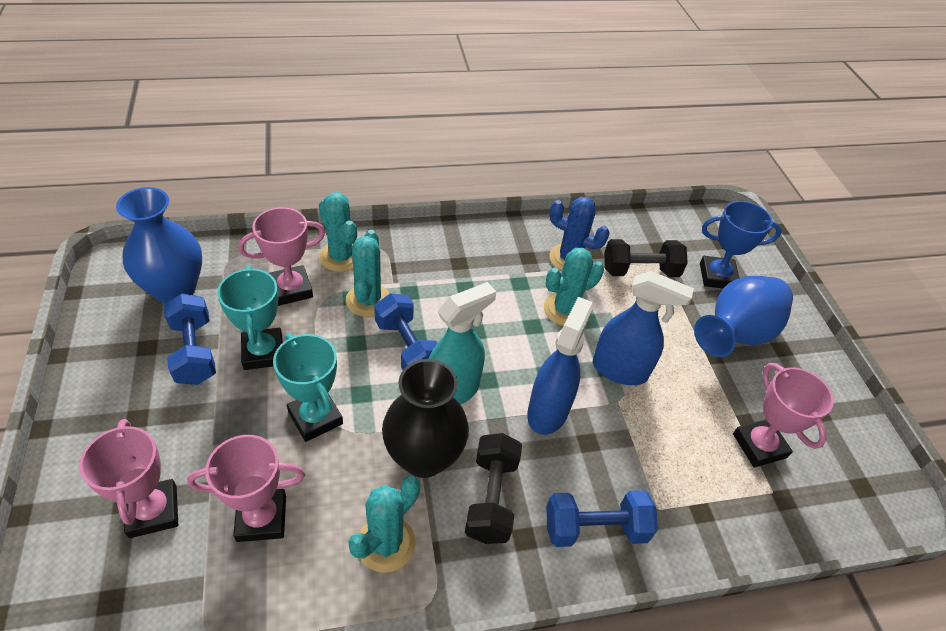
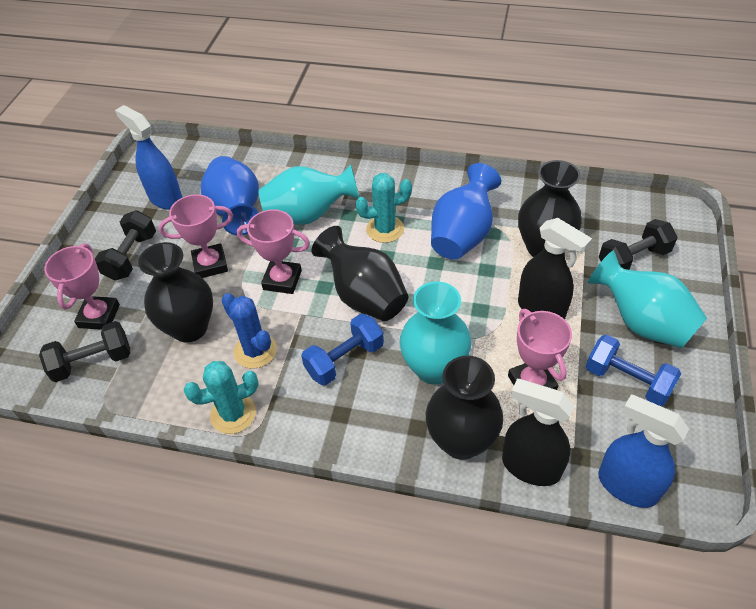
black dumbbell: 2 -> 3
black spray bottle: 0 -> 2
black vase: 1 -> 4
blue dumbbell: 3 -> 2
blue trophy: 1 -> 0
turquoise cactus: 4 -> 2
turquoise spray bottle: 1 -> 0
turquoise trophy: 2 -> 0
turquoise vase: 0 -> 3

